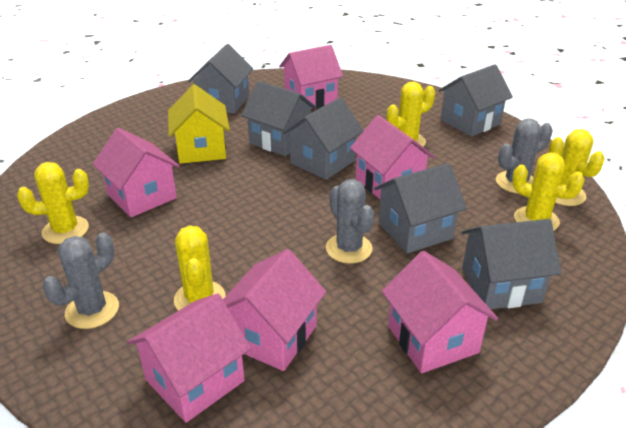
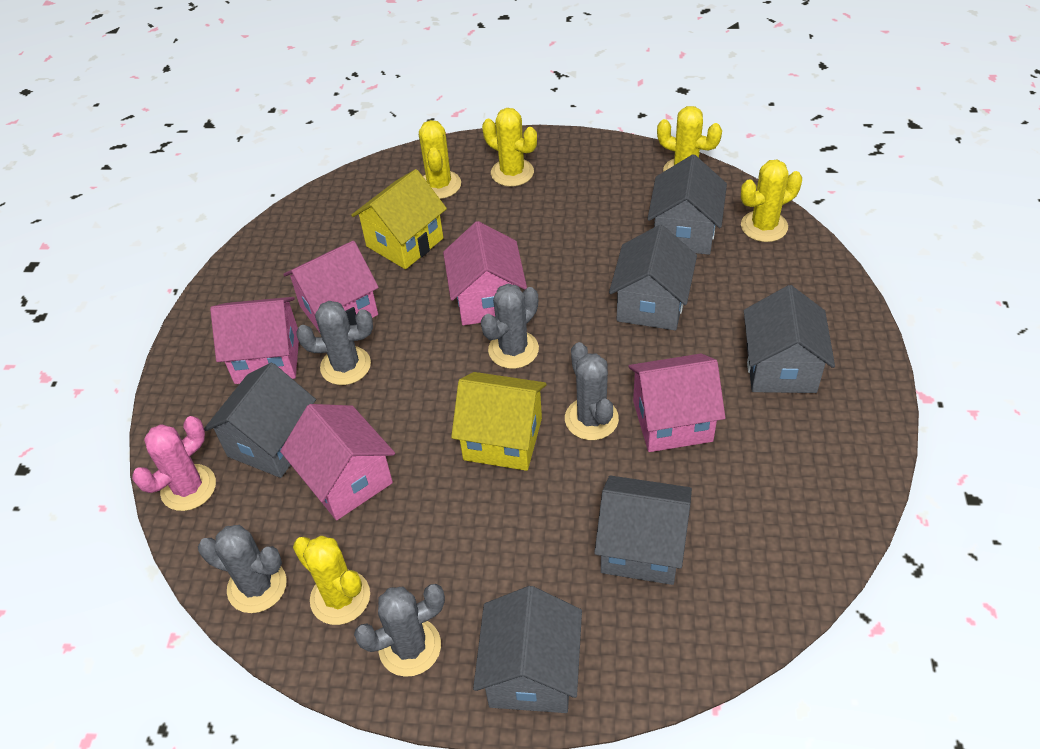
grey cactus: 3 -> 5
pink cactus: 0 -> 1
pink house: 6 -> 5
yellow house: 1 -> 2

